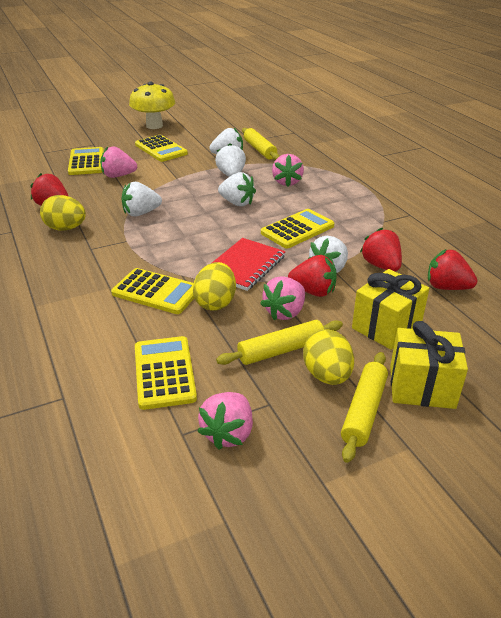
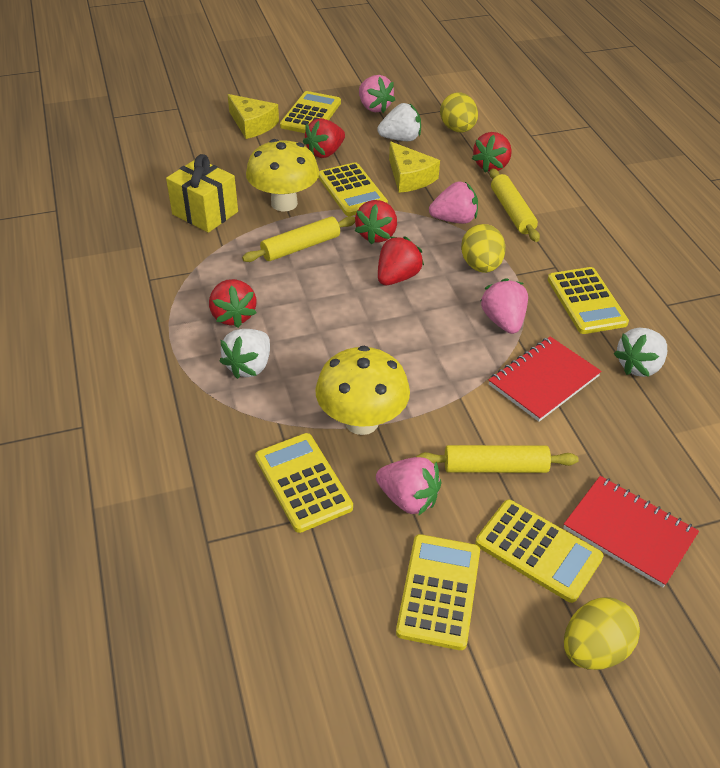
red notebook: 1 -> 2
red strawberry: 4 -> 5
white strawberry: 5 -> 3
yellow calculator: 5 -> 6
yellow cheese: 0 -> 2
yellow gift: 2 -> 1
yellow mushroom: 1 -> 2

